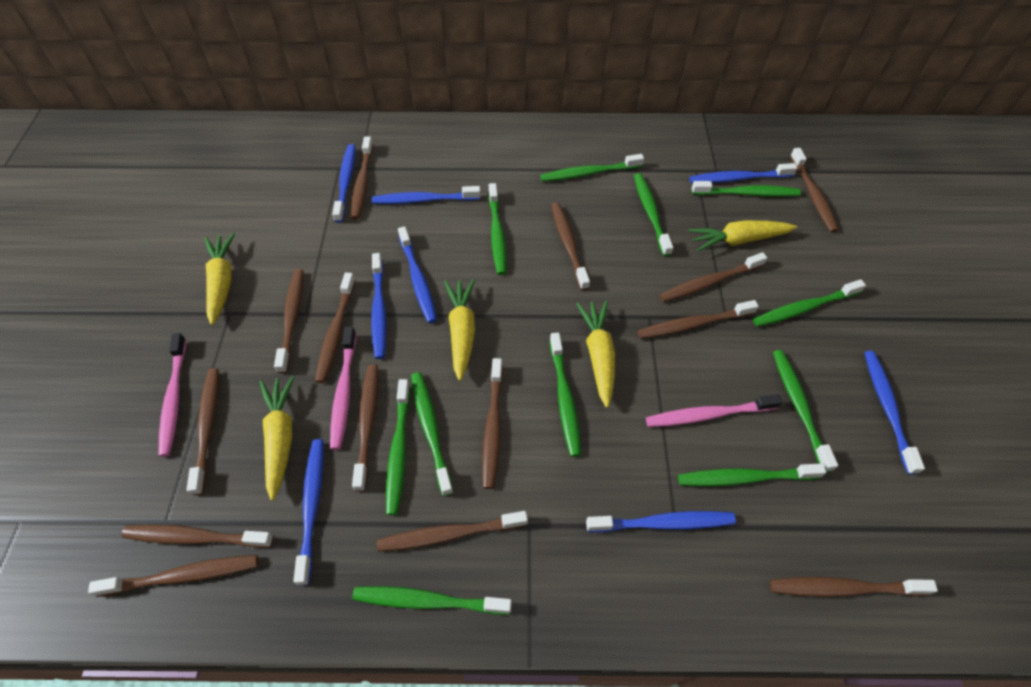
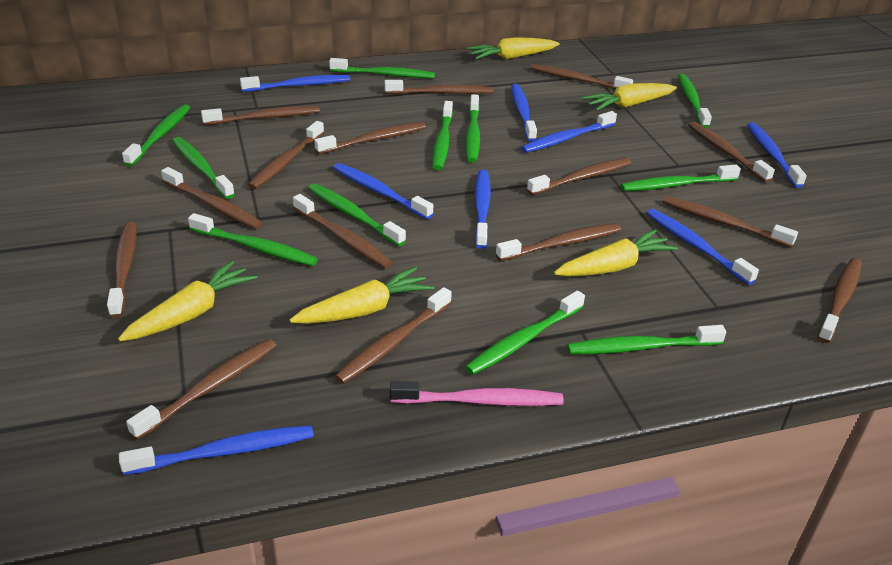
brown toothbrush: 14 -> 15
pink toothbrush: 3 -> 1

